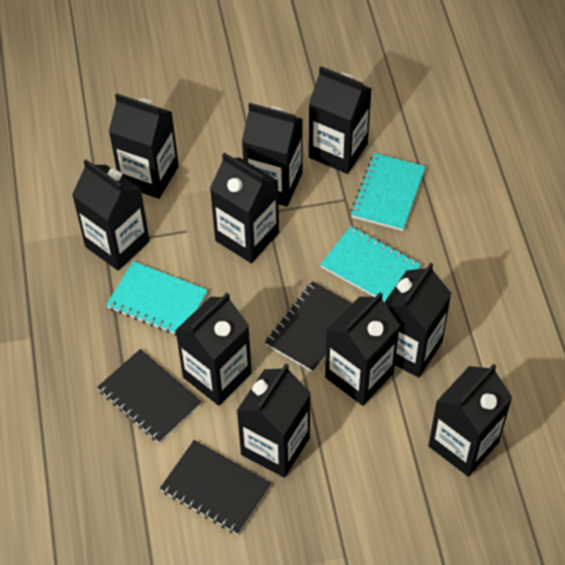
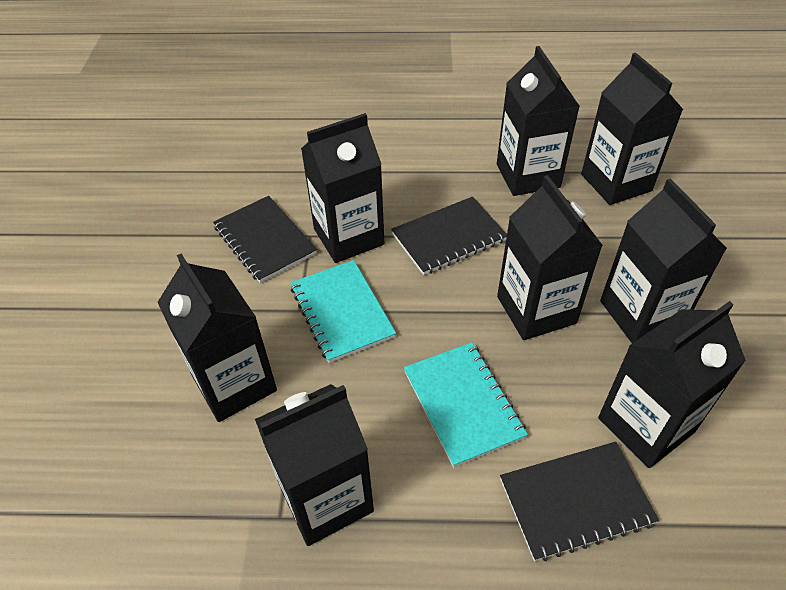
black carton: 10 -> 8
turquoise notebook: 3 -> 2

